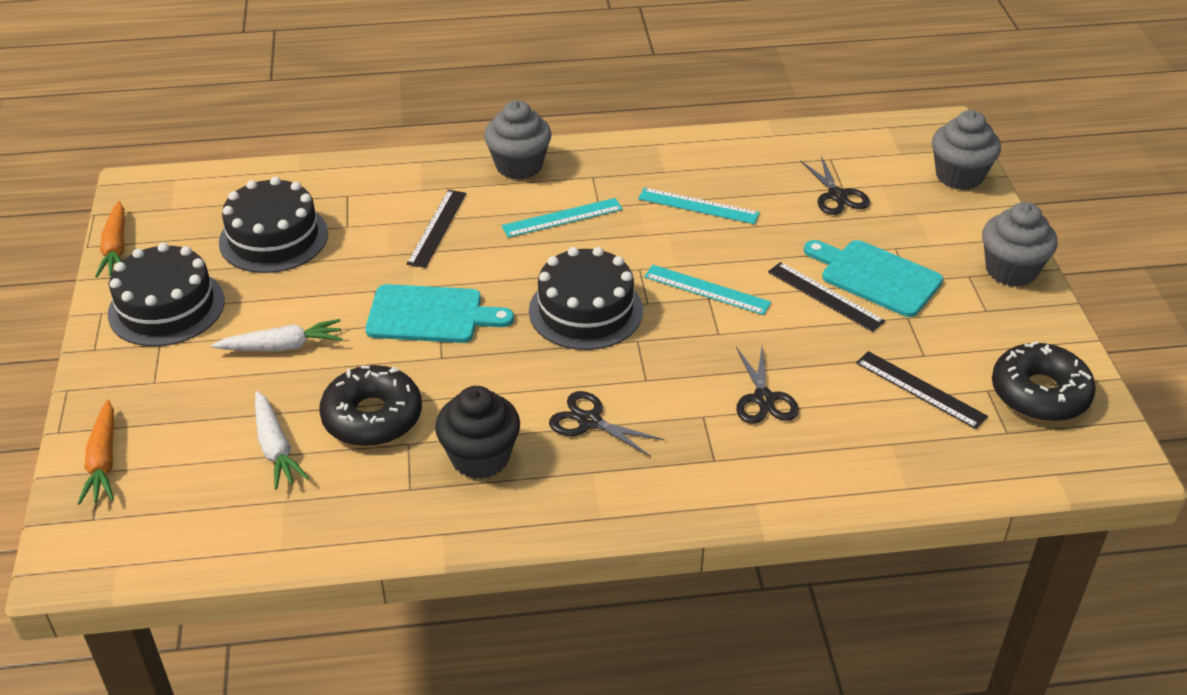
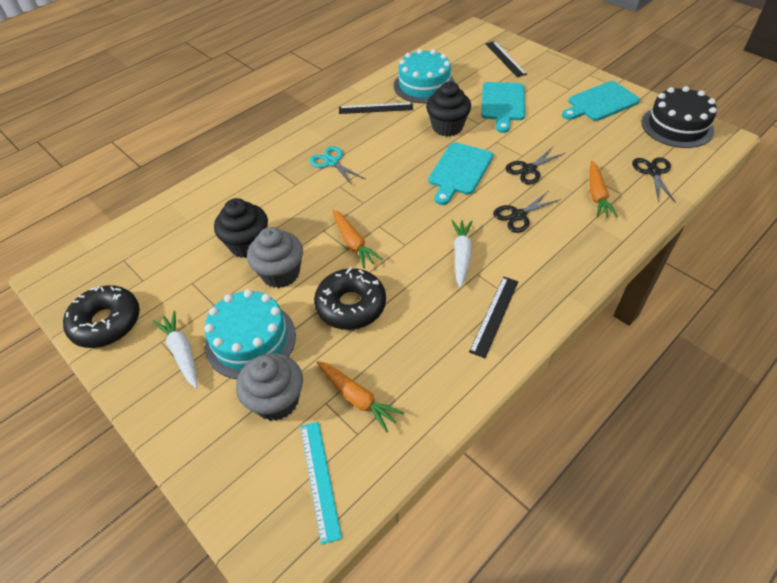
black cake: 3 -> 1
black cupcake: 1 -> 2
grey cupcake: 3 -> 2
orange carrot: 2 -> 3
turquoise cake: 0 -> 2
turquoise cutting board: 2 -> 3
turquoise ruler: 3 -> 1
turquoise scissors: 0 -> 1

